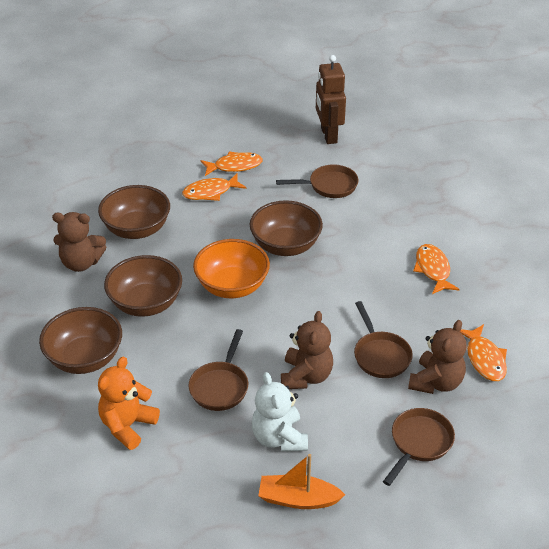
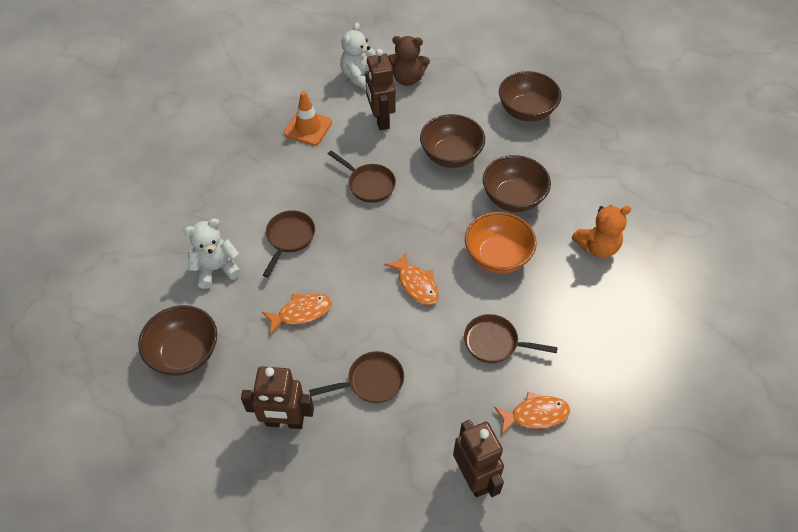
brown robot: 1 -> 3
brown teddy bear: 3 -> 1
orange boat: 1 -> 0
orange fish: 4 -> 3
orange traffic cone: 0 -> 1
white teddy bear: 1 -> 2

